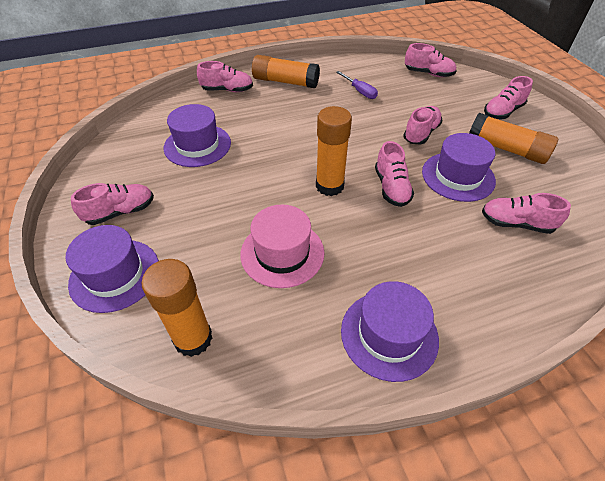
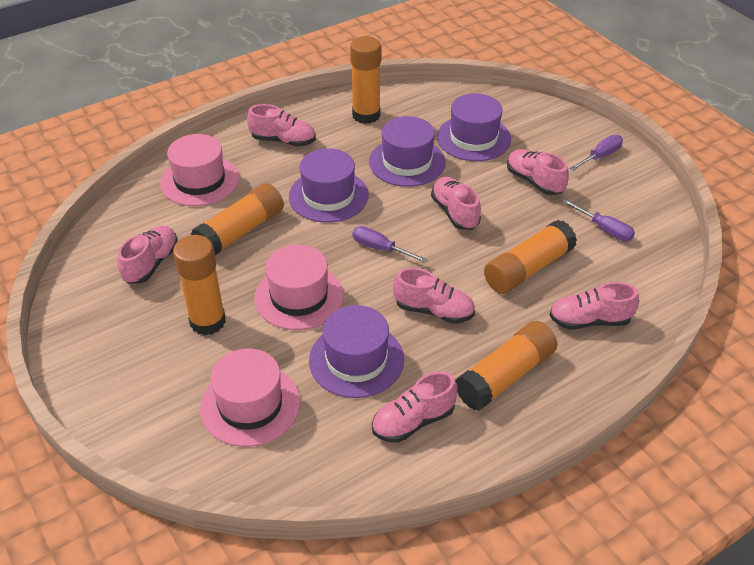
orange glue stick: 4 -> 5
pink hat: 1 -> 3
purple screwdriver: 1 -> 3

